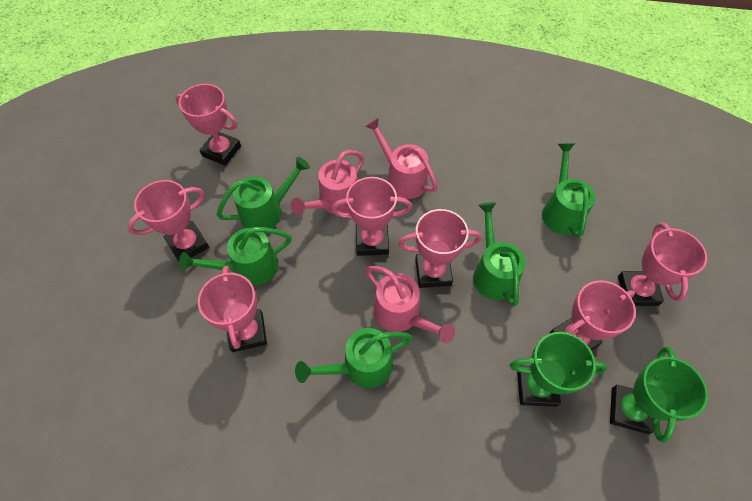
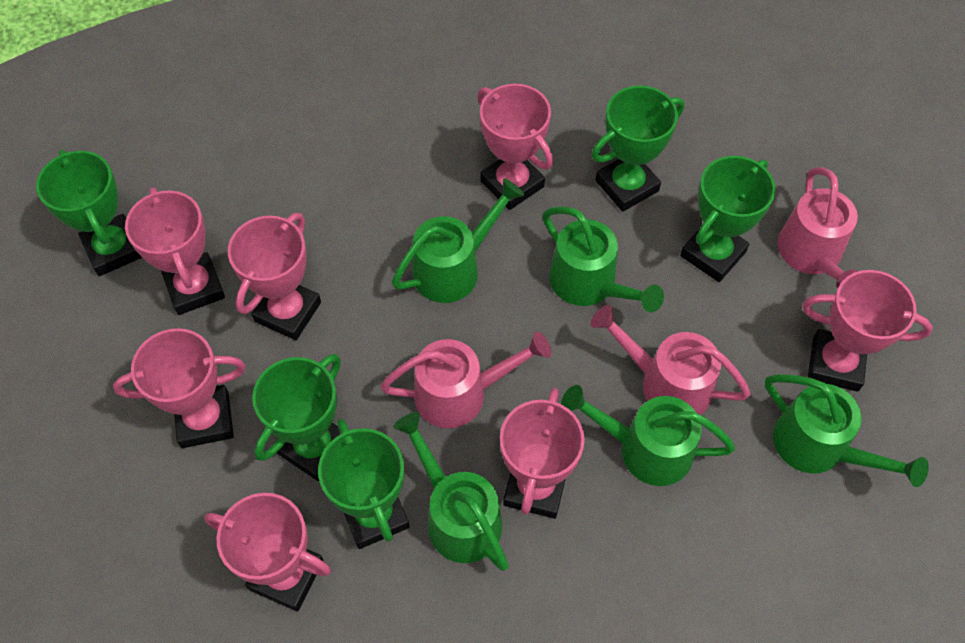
green trophy: 2 -> 5

